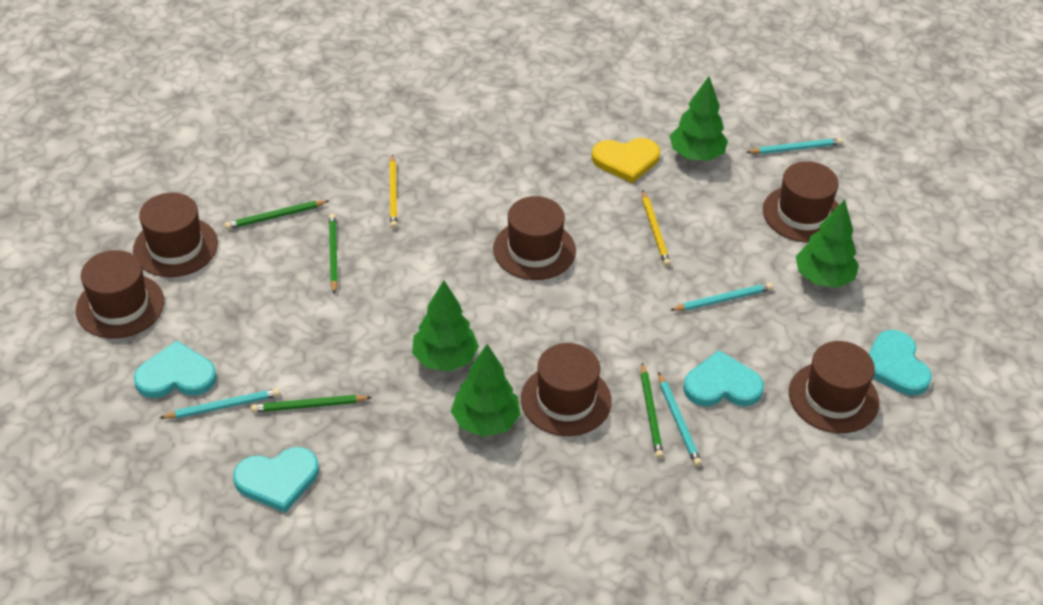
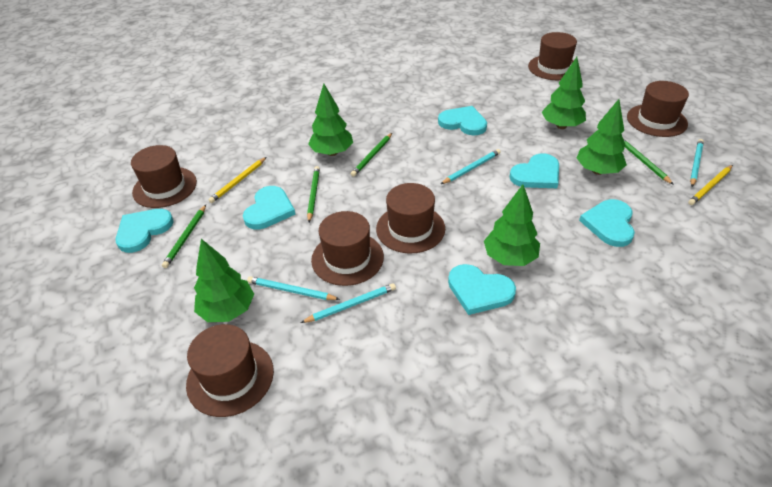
green tree: 4 -> 5
turquoise heart: 4 -> 6
yellow heart: 1 -> 0

